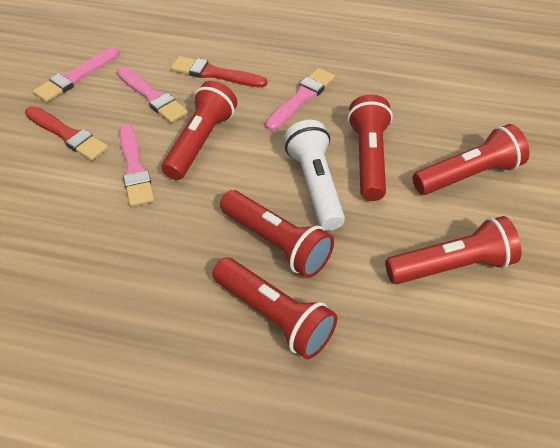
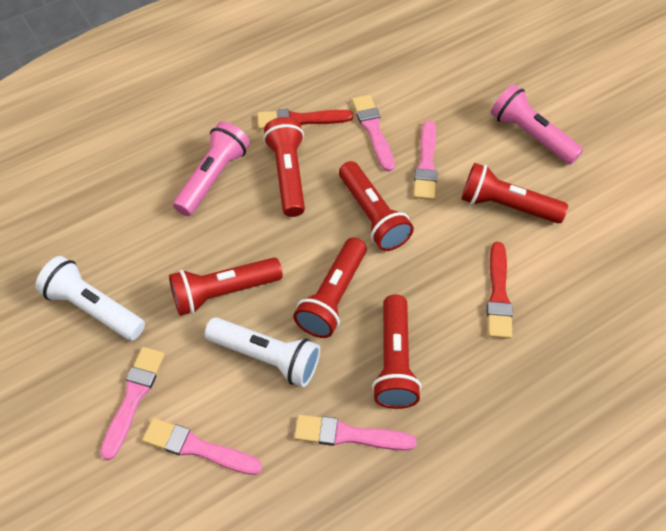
pink brush: 4 -> 5
pink flashlight: 0 -> 2
white flashlight: 1 -> 2

